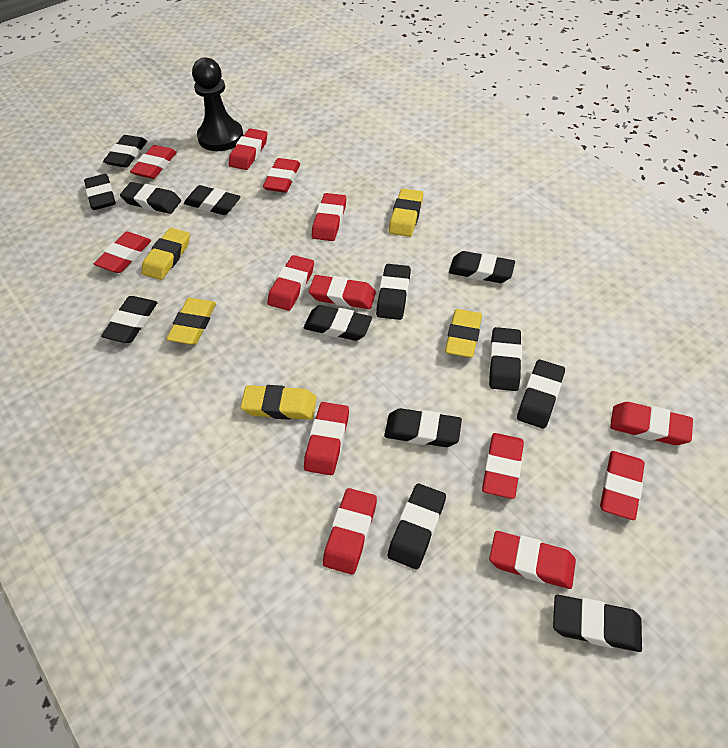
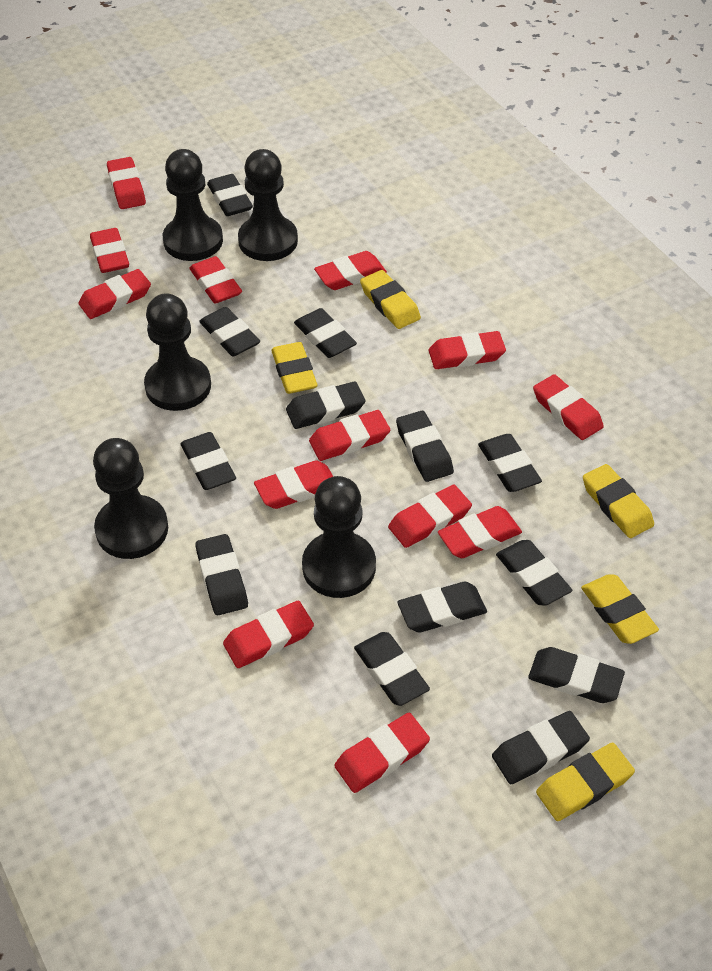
black pawn: 1 -> 5

